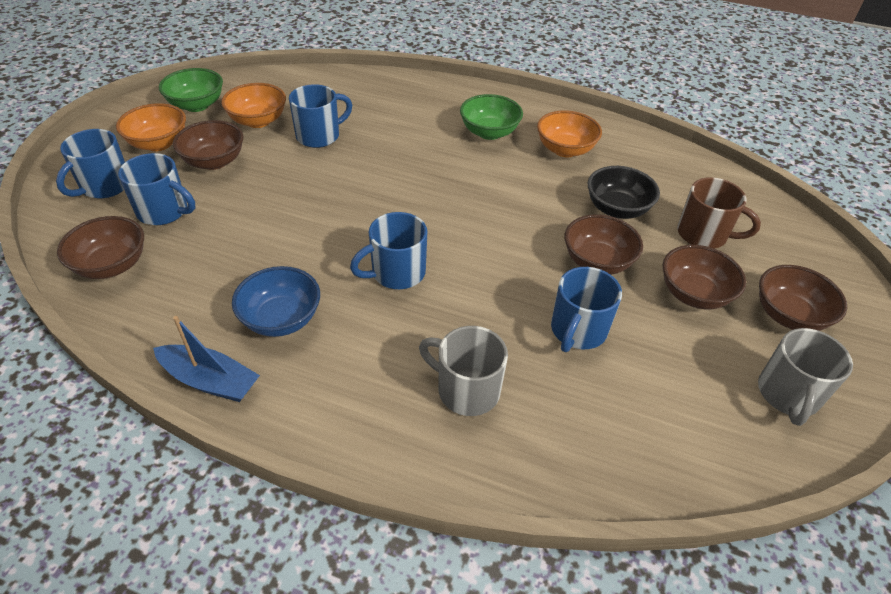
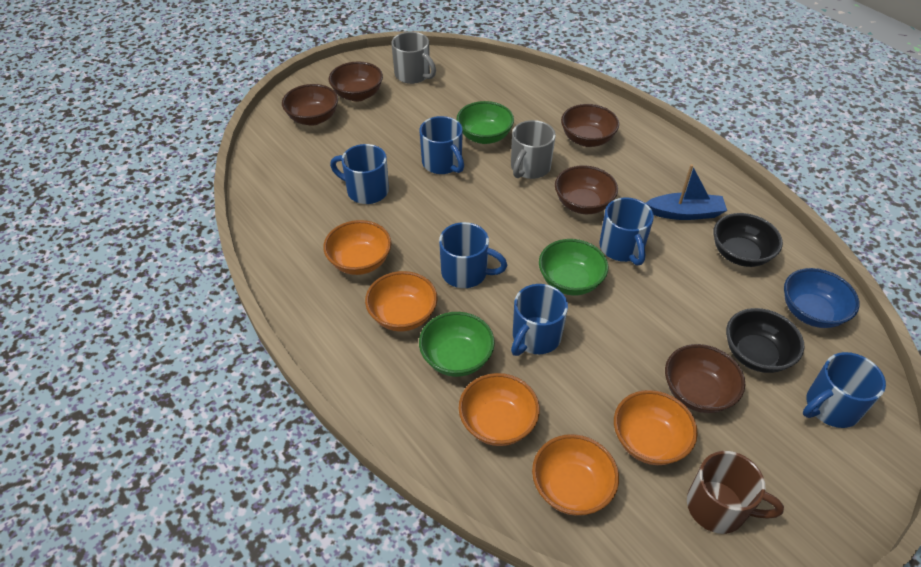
black bowl: 1 -> 2
blue mug: 5 -> 6
green bowl: 2 -> 3
orange bowl: 3 -> 5

